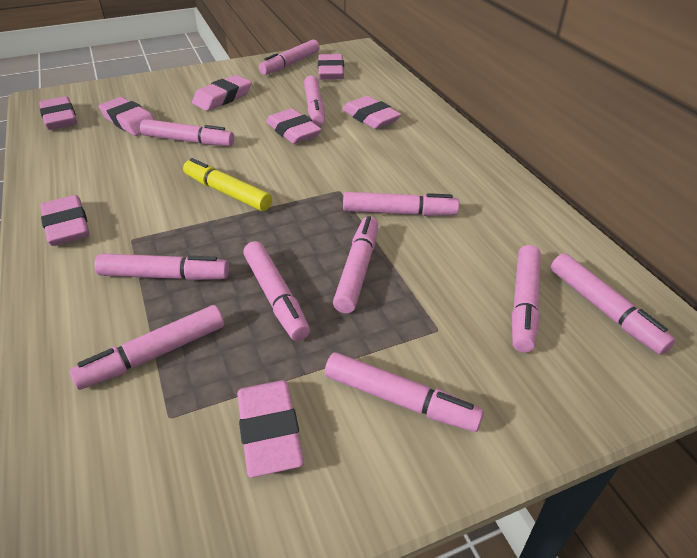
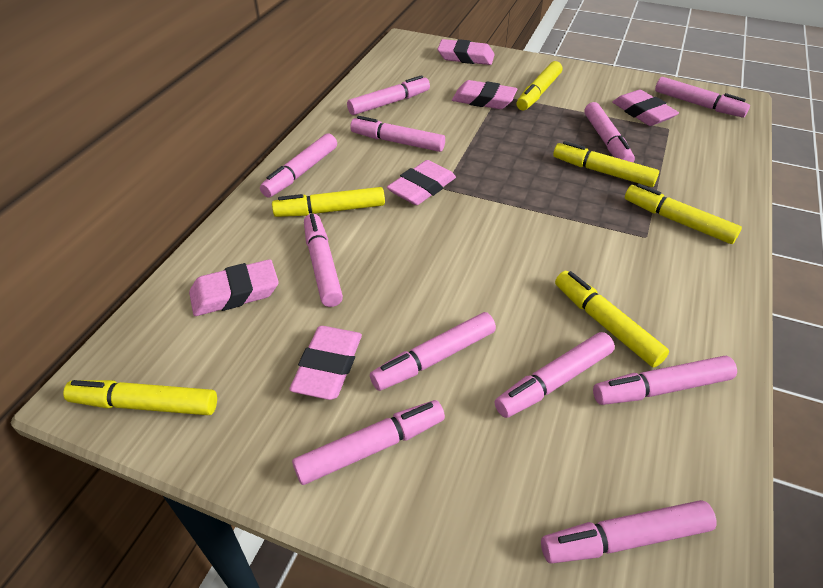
pink eraser: 8 -> 6
yellow marker: 1 -> 6

